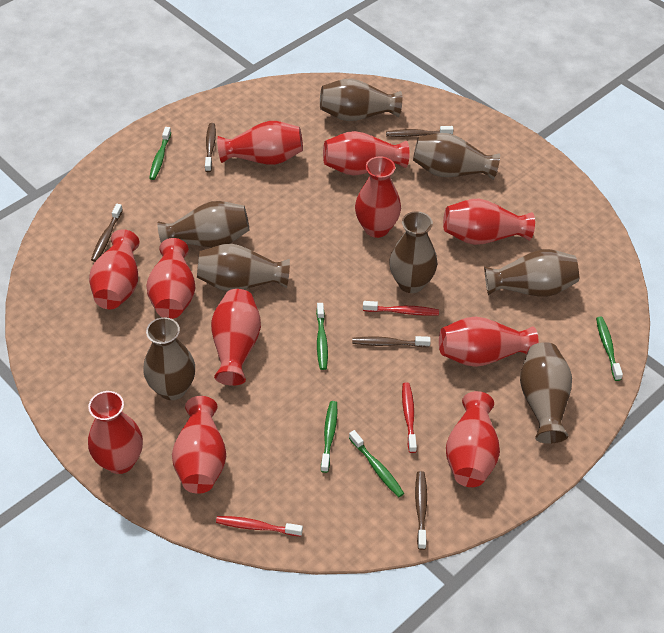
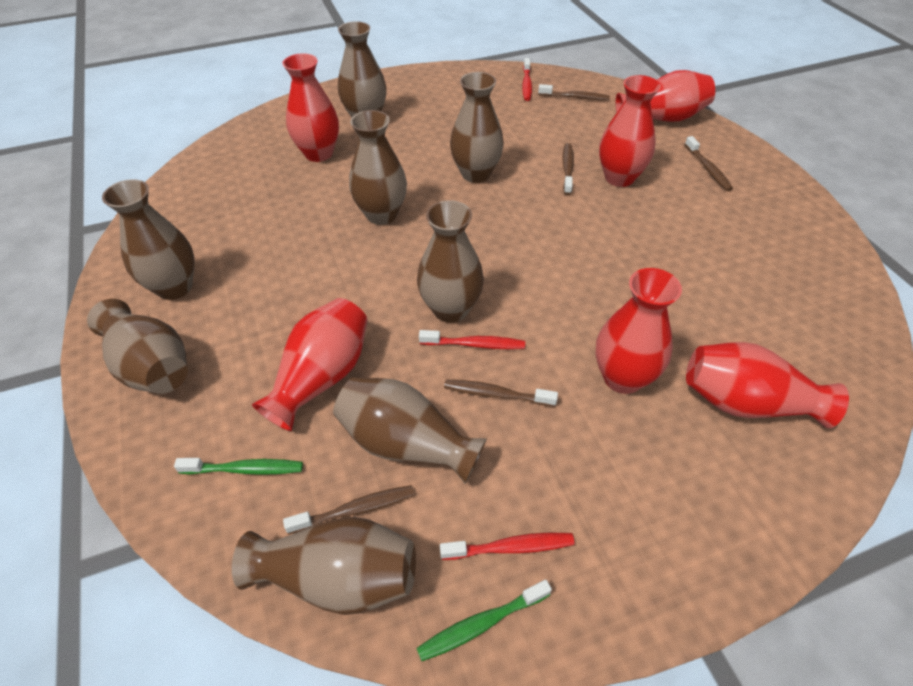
green toothbrush: 5 -> 2
red vase: 11 -> 6

